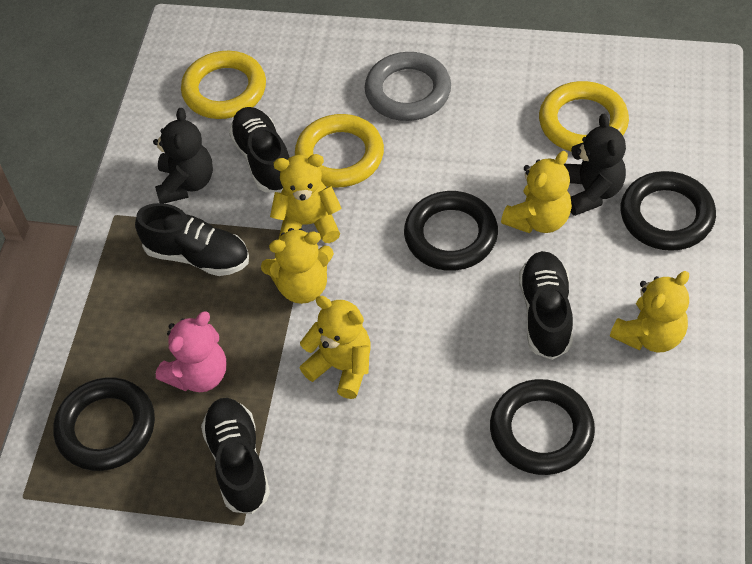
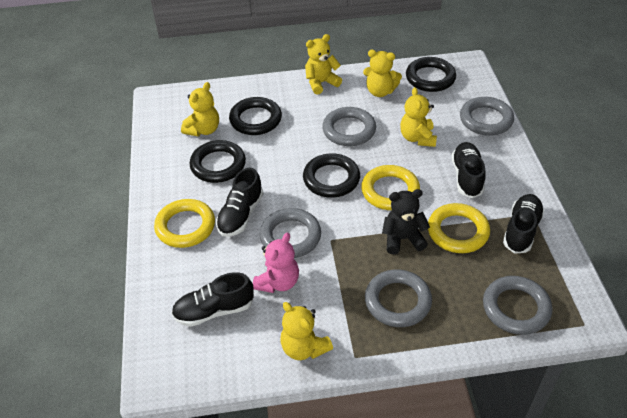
black teddy bear: 2 -> 1
grey ring: 1 -> 5

